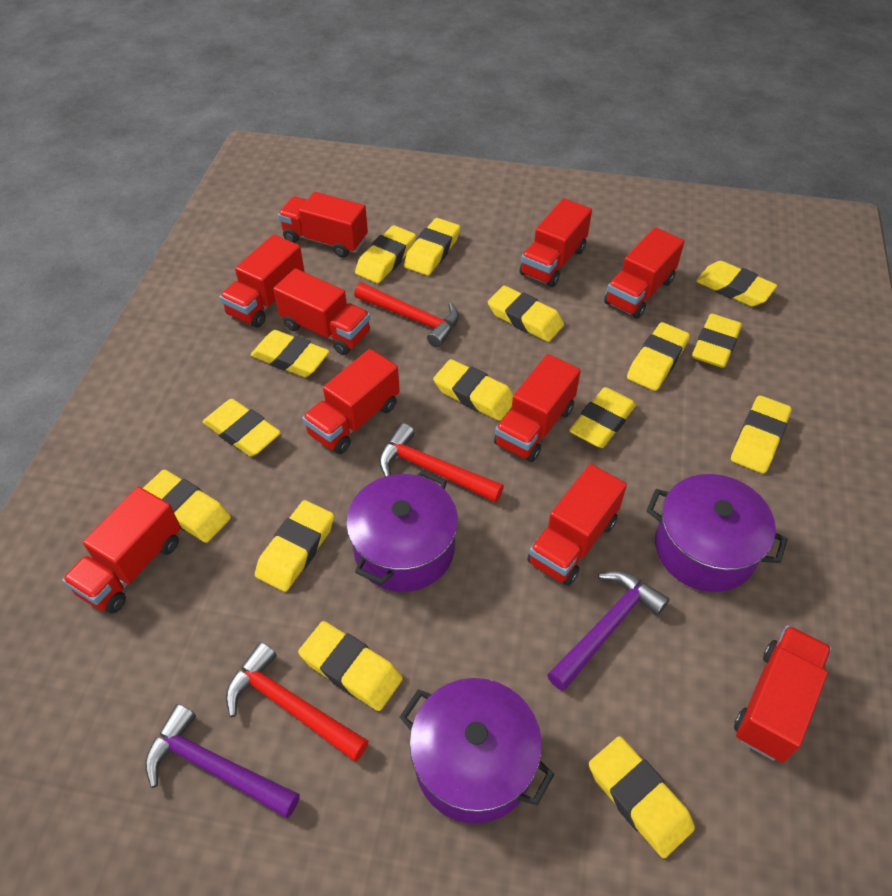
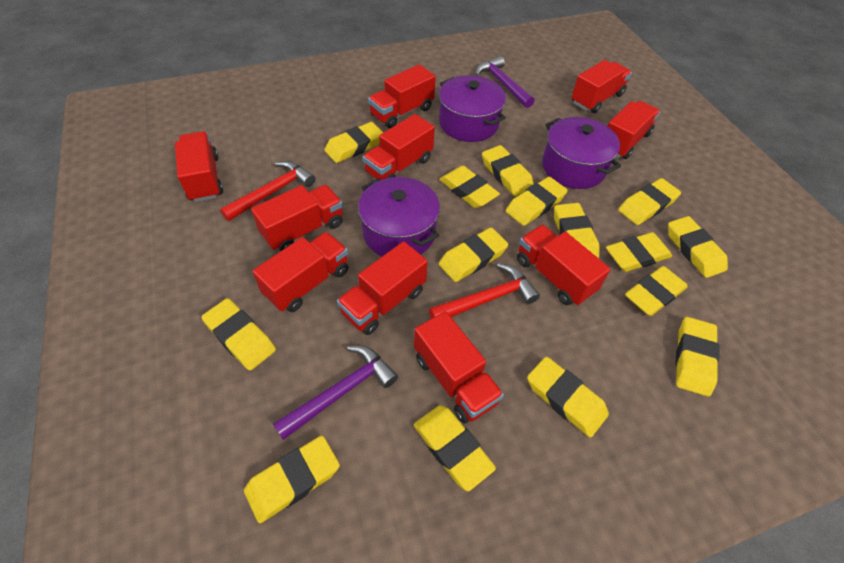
red hammer: 3 -> 2

